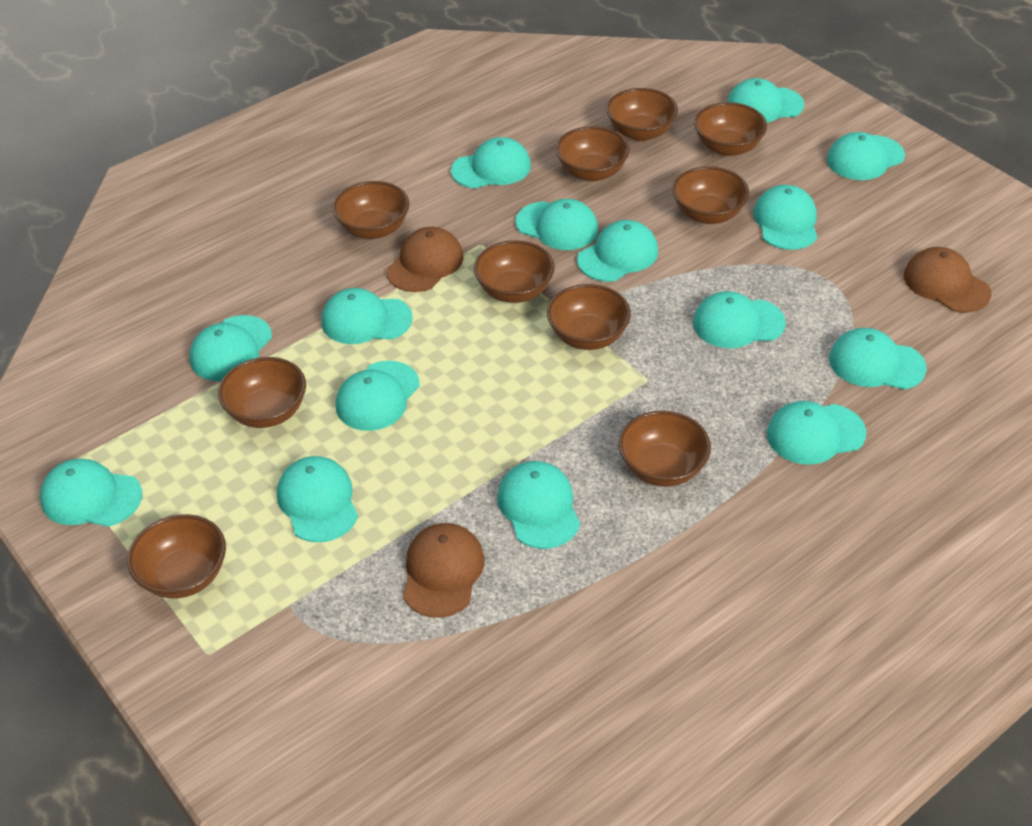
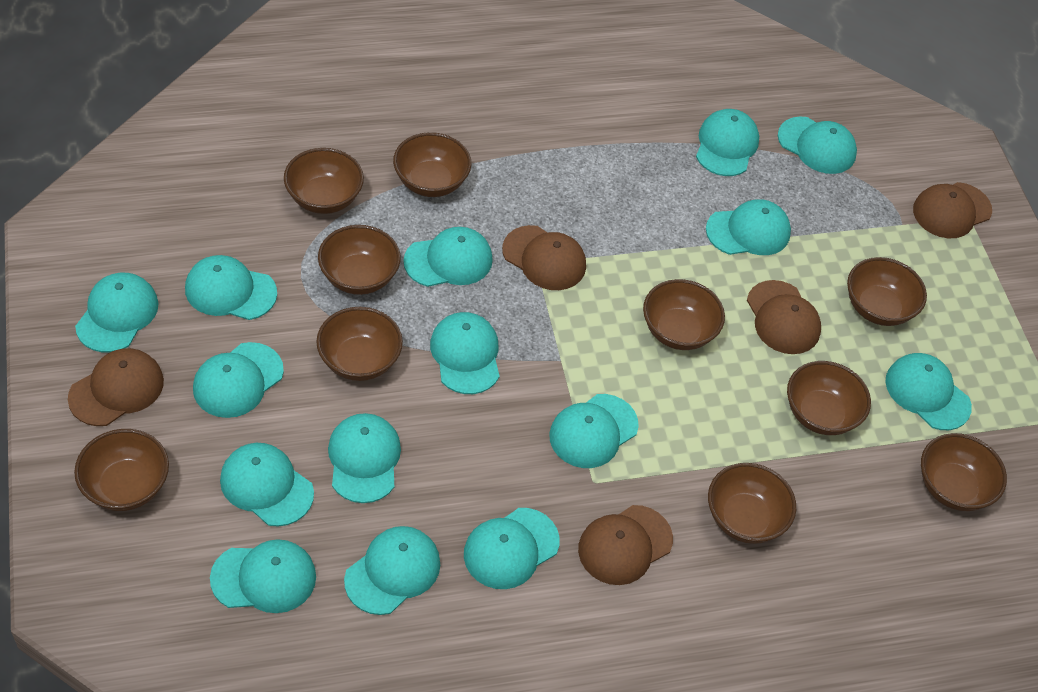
brown cap: 3 -> 5

